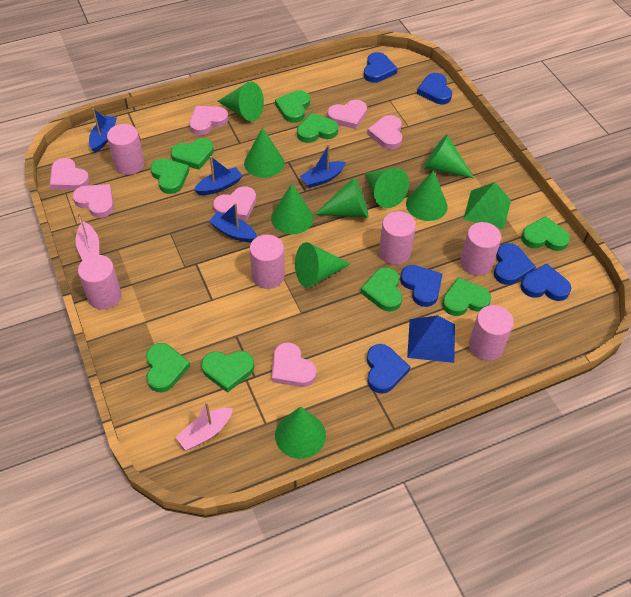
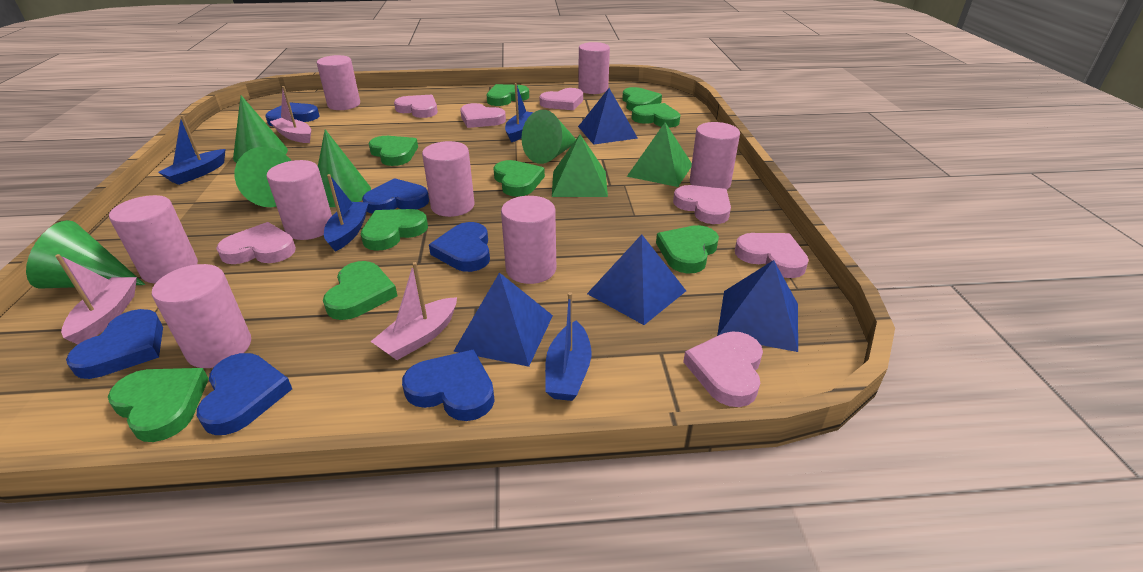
blue pyramid: 1 -> 4
green cone: 9 -> 5
green pyramid: 1 -> 2
pink boat: 2 -> 3
pink cylinder: 6 -> 8

